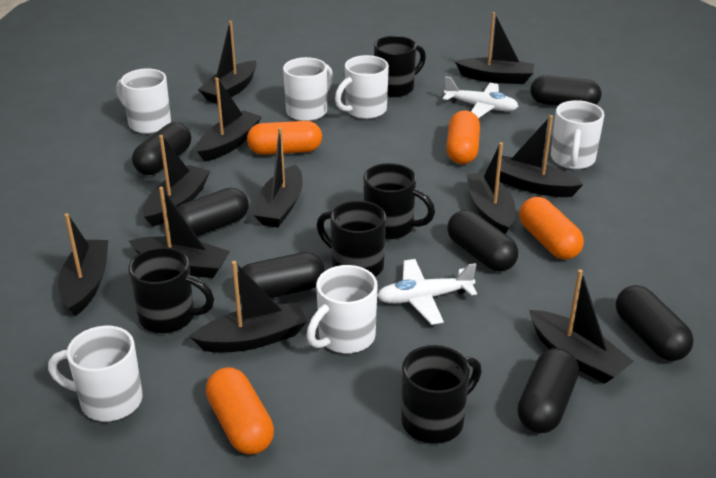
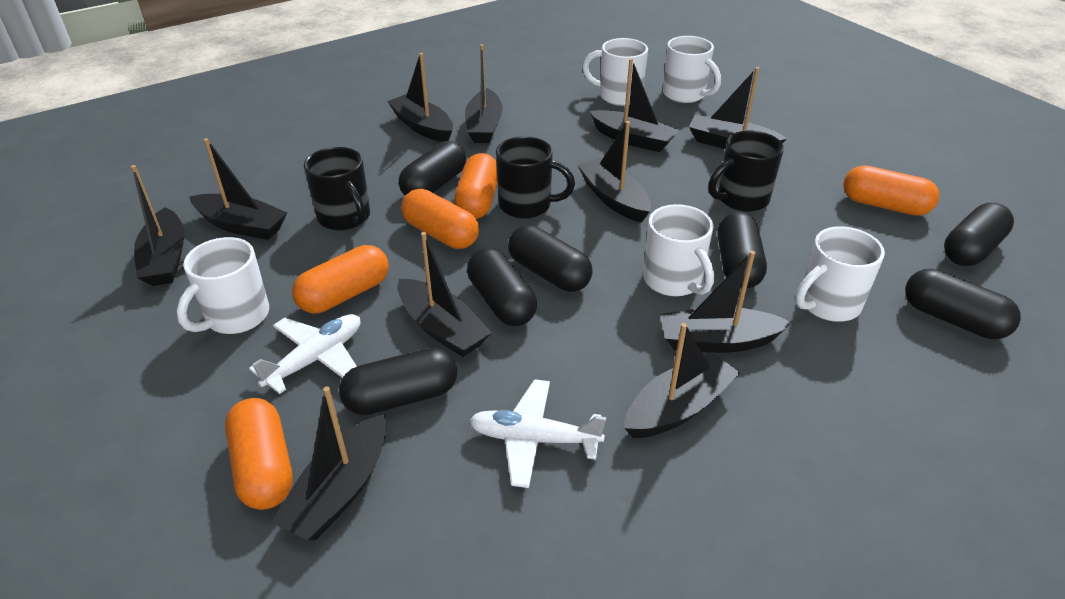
black mug: 5 -> 3
orange capsule: 4 -> 5
white mug: 6 -> 5

